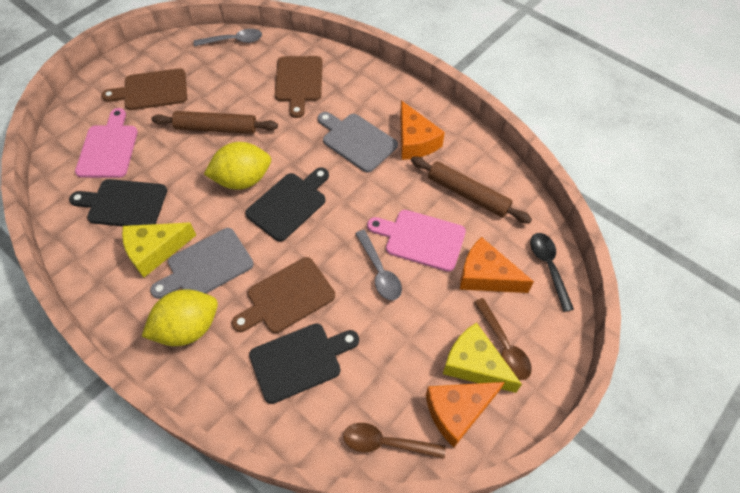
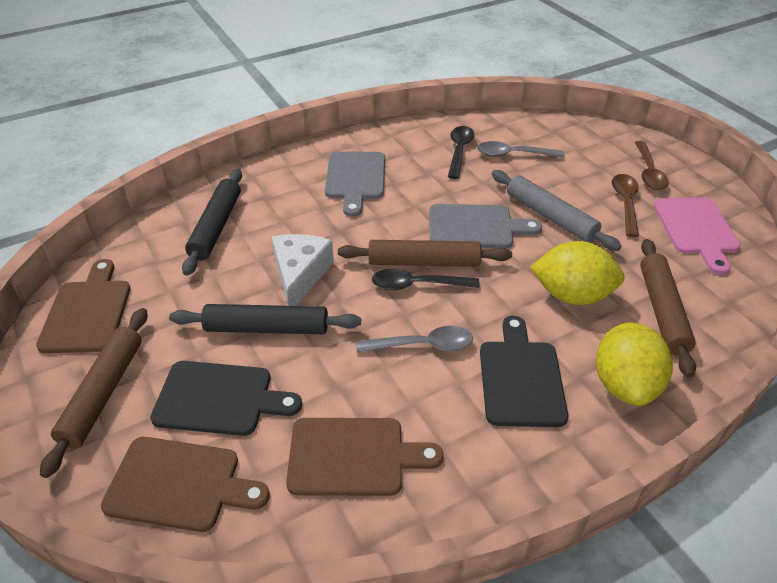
black cutting board: 3 -> 2
black rolling pin: 0 -> 2
black spoon: 1 -> 2
brown rolling pin: 2 -> 3
grey rolling pin: 0 -> 1
orange cheese: 3 -> 0
pink cutting board: 2 -> 1
white cheese: 0 -> 1
yellow cheese: 2 -> 0

